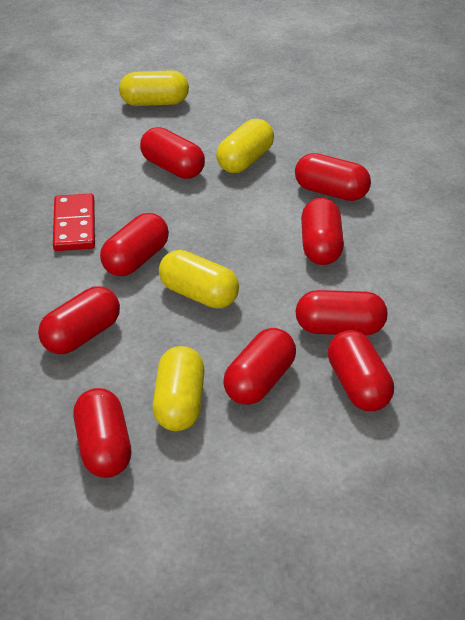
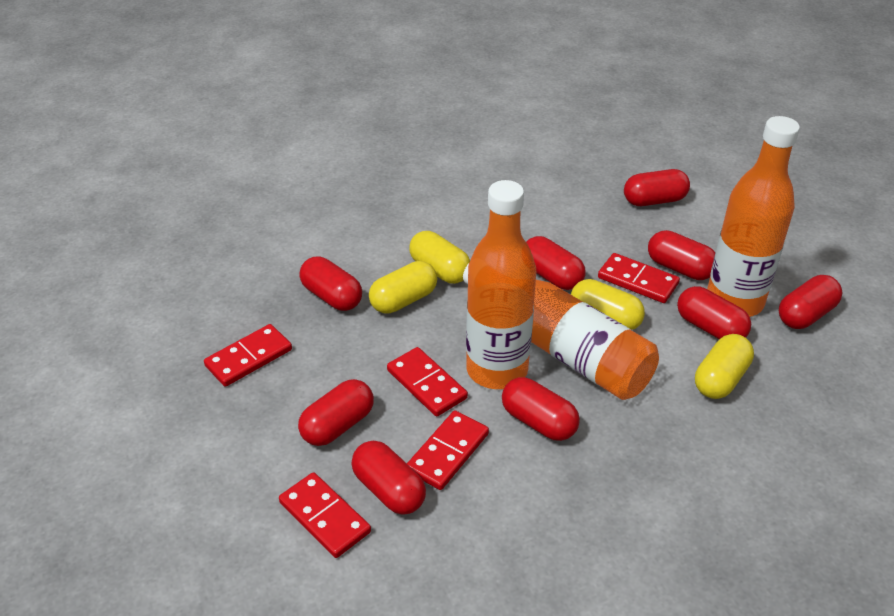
orange bottle: 0 -> 3
red domino: 1 -> 5

